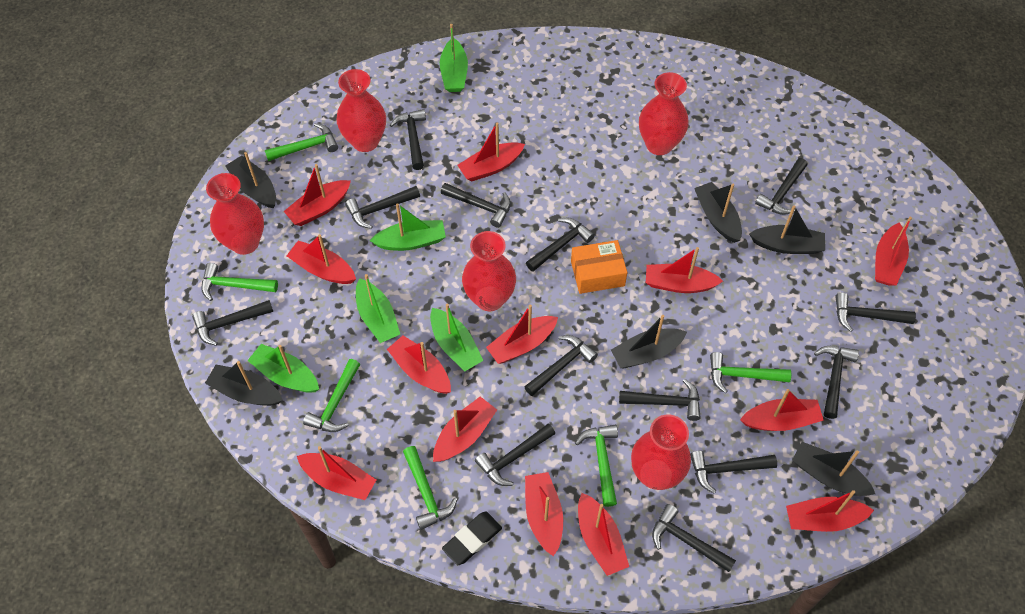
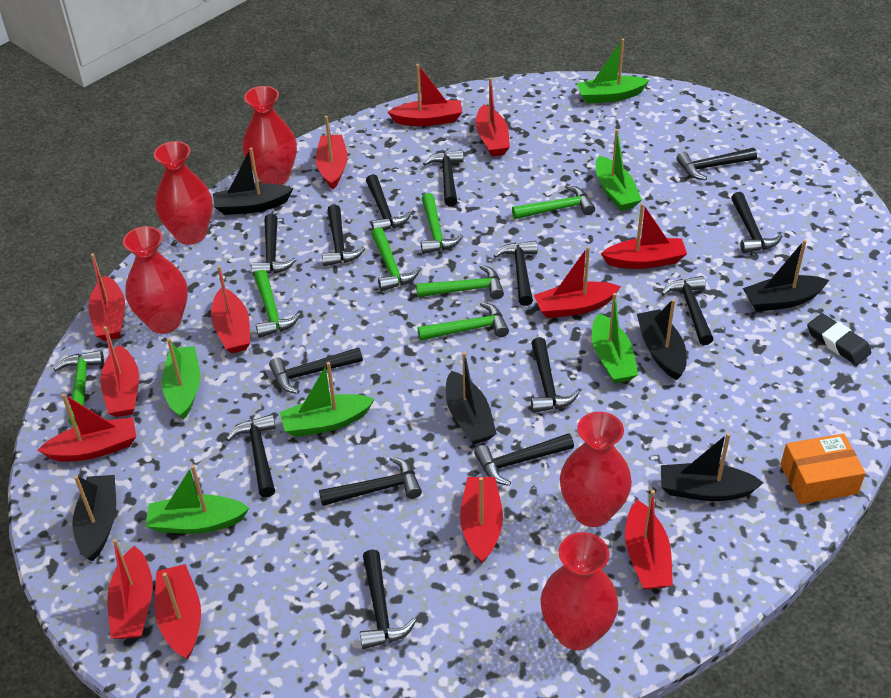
black hammer: 13 -> 14
green boat: 5 -> 6
green hammer: 6 -> 7

